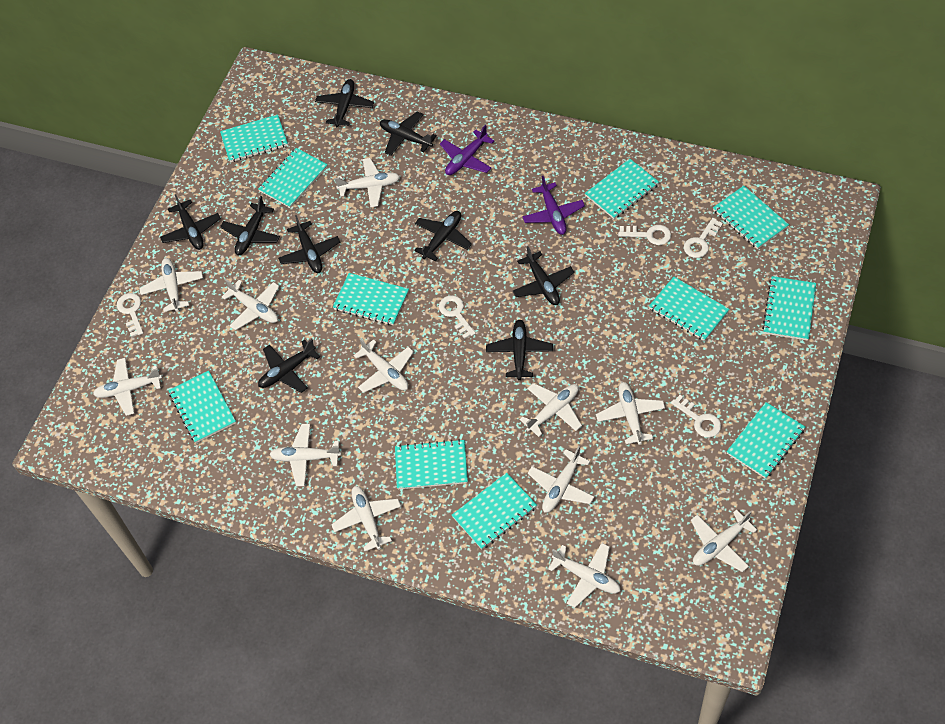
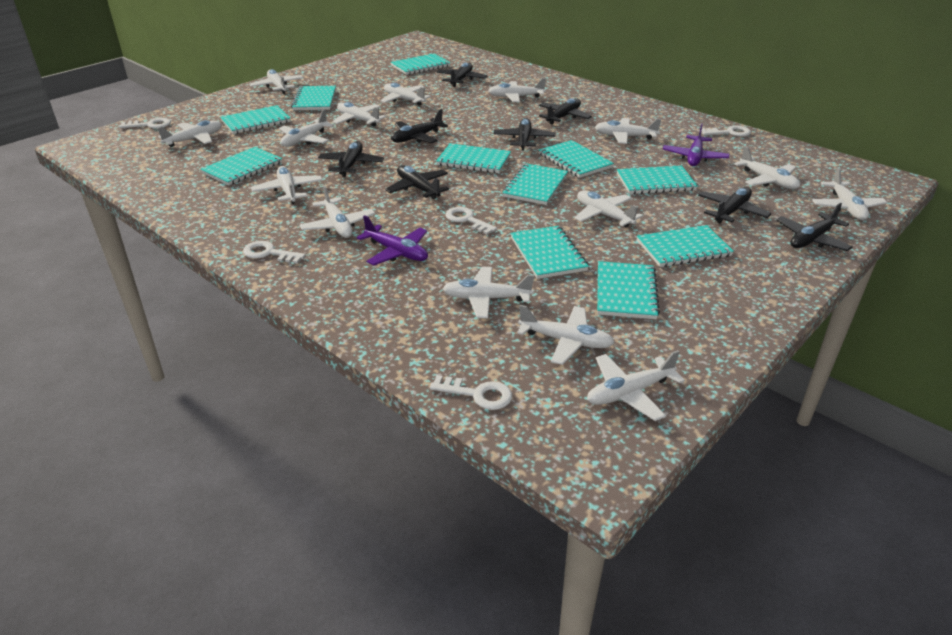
black plane: 9 -> 8
white plane: 12 -> 15

